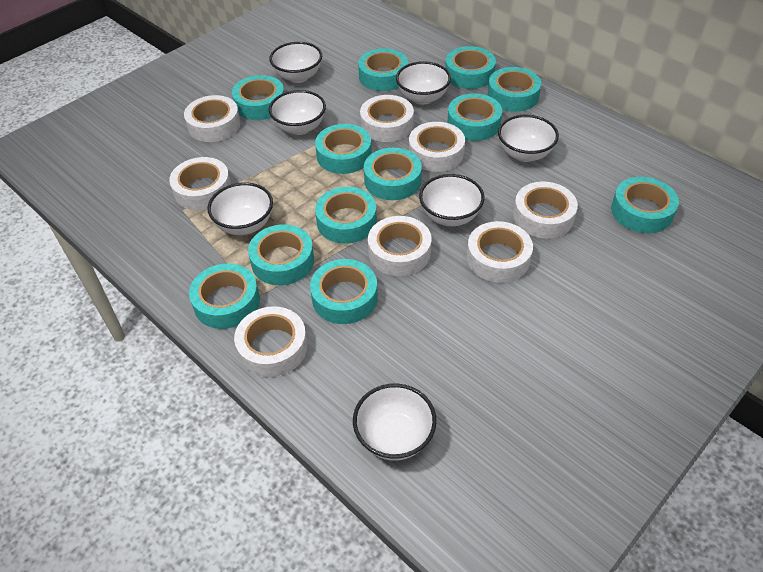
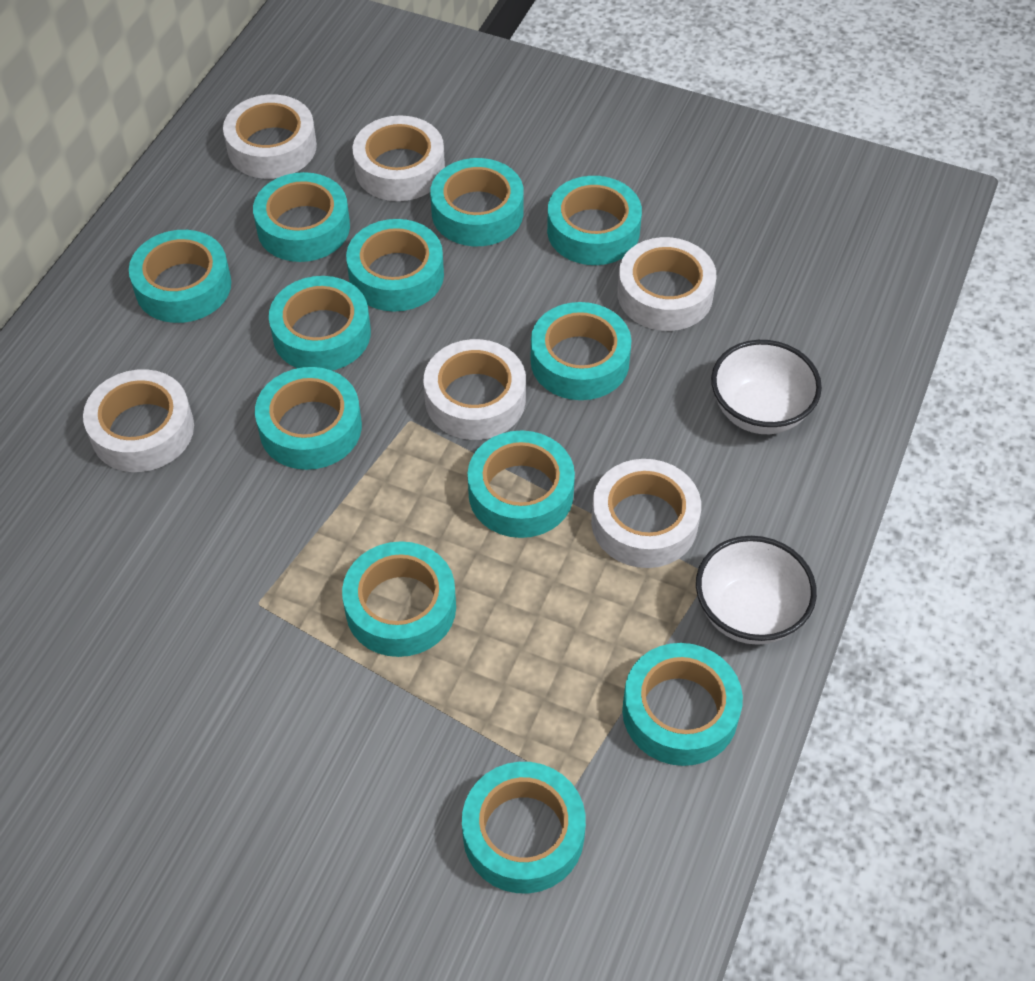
white bowl: 7 -> 2
white tape: 8 -> 6

